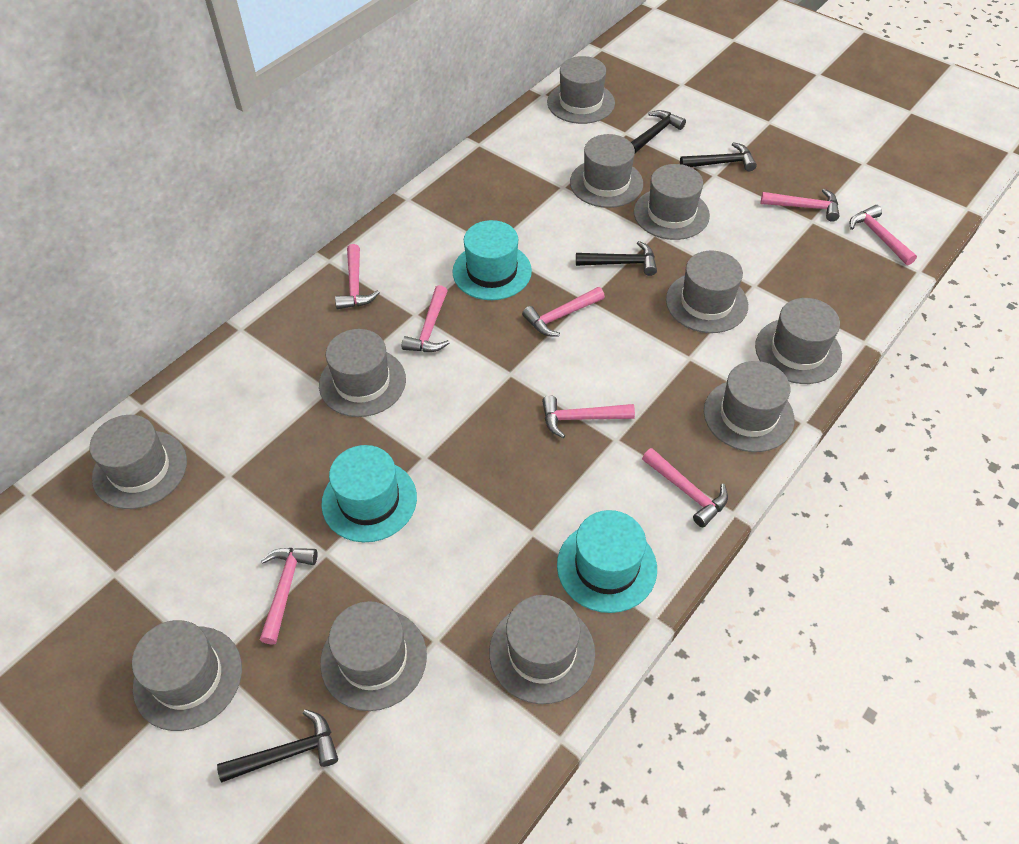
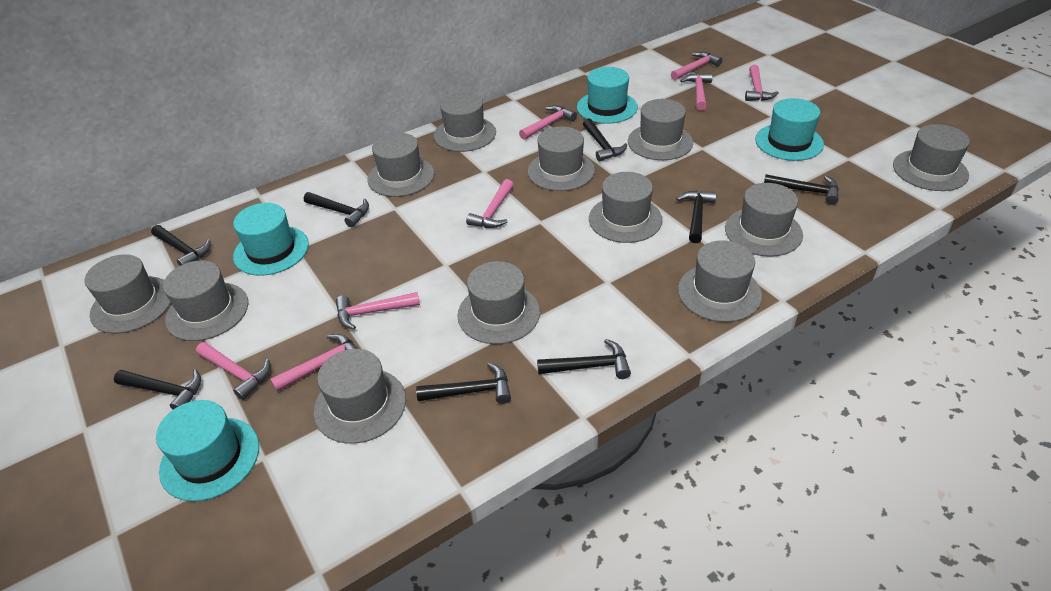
black hammer: 4 -> 8
grey hat: 11 -> 12
turquoise hat: 3 -> 4

